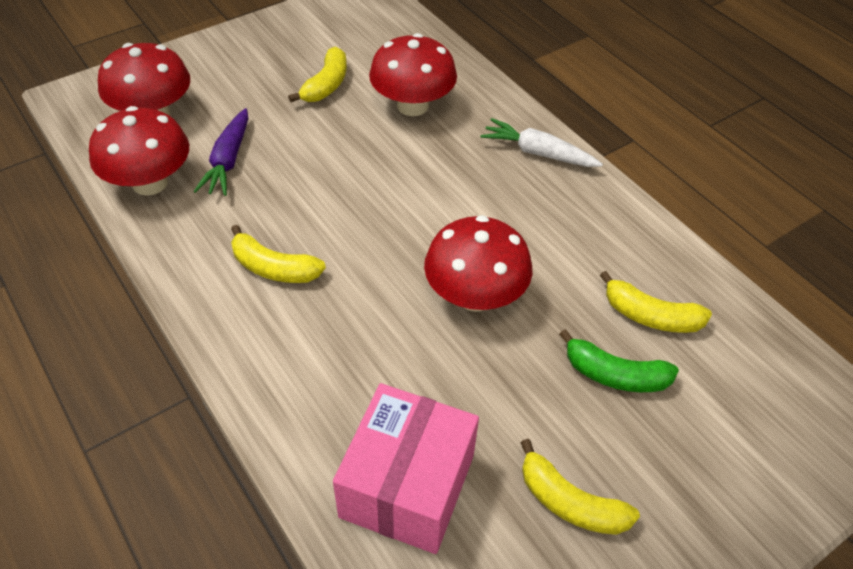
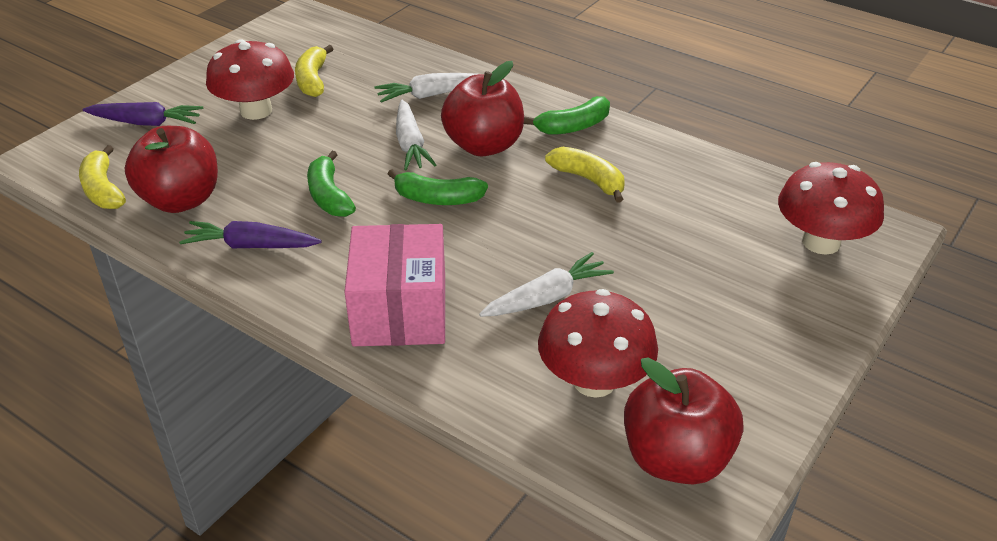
green banana: 1 -> 3
purple carrot: 1 -> 2
red apple: 0 -> 3
red mushroom: 4 -> 3
white carrot: 1 -> 3
yellow banana: 4 -> 3

